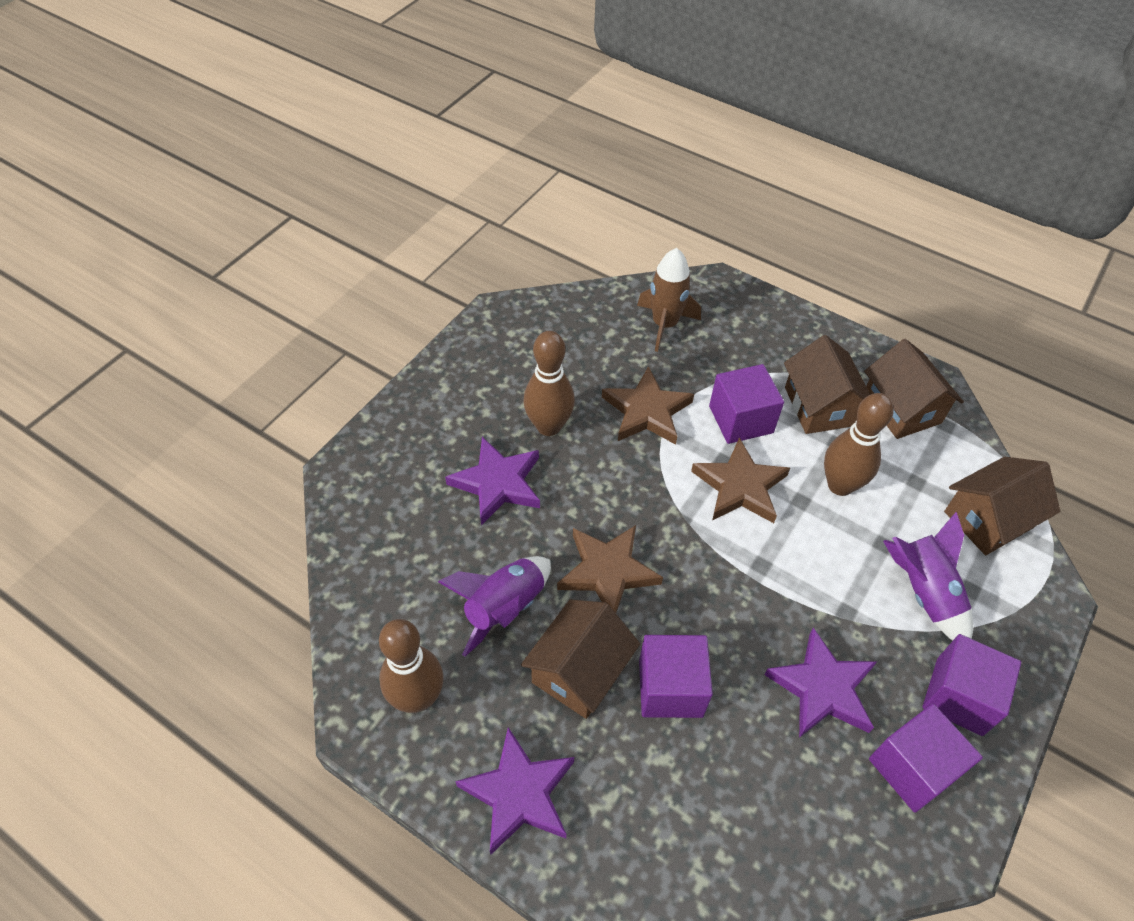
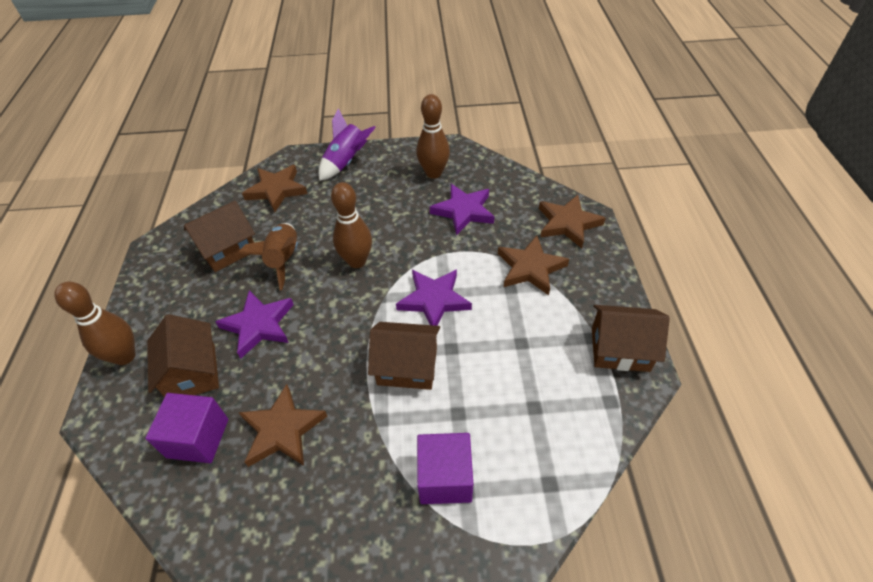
brown star: 3 -> 4
purple cube: 4 -> 2
purple rocket: 2 -> 1

